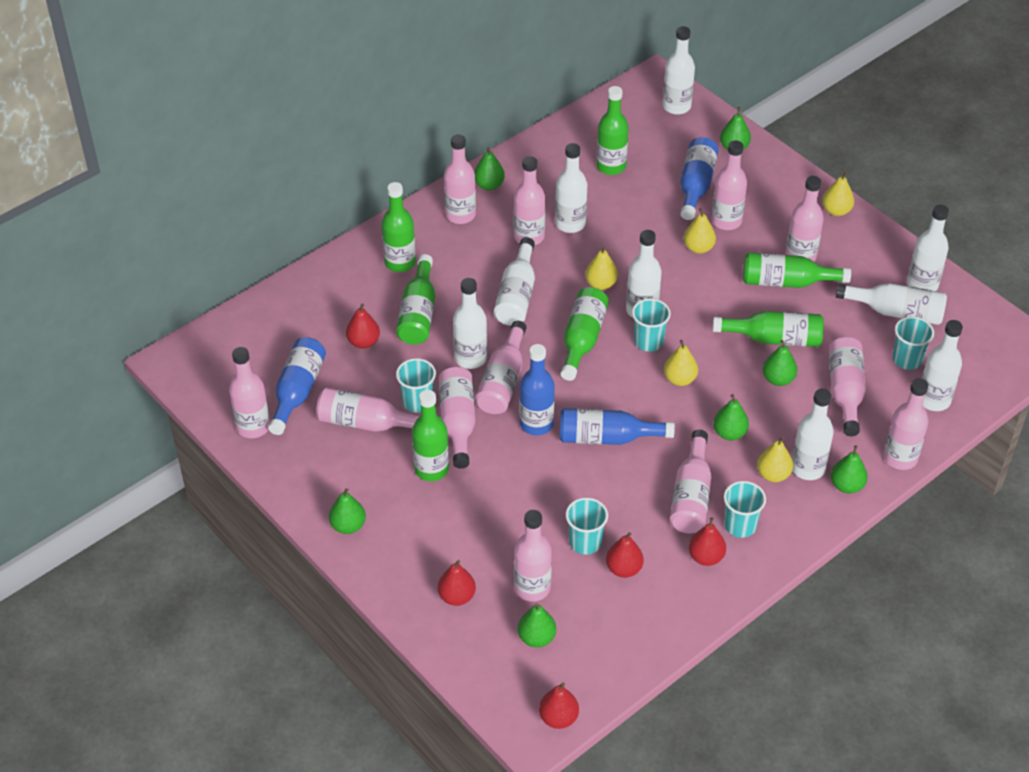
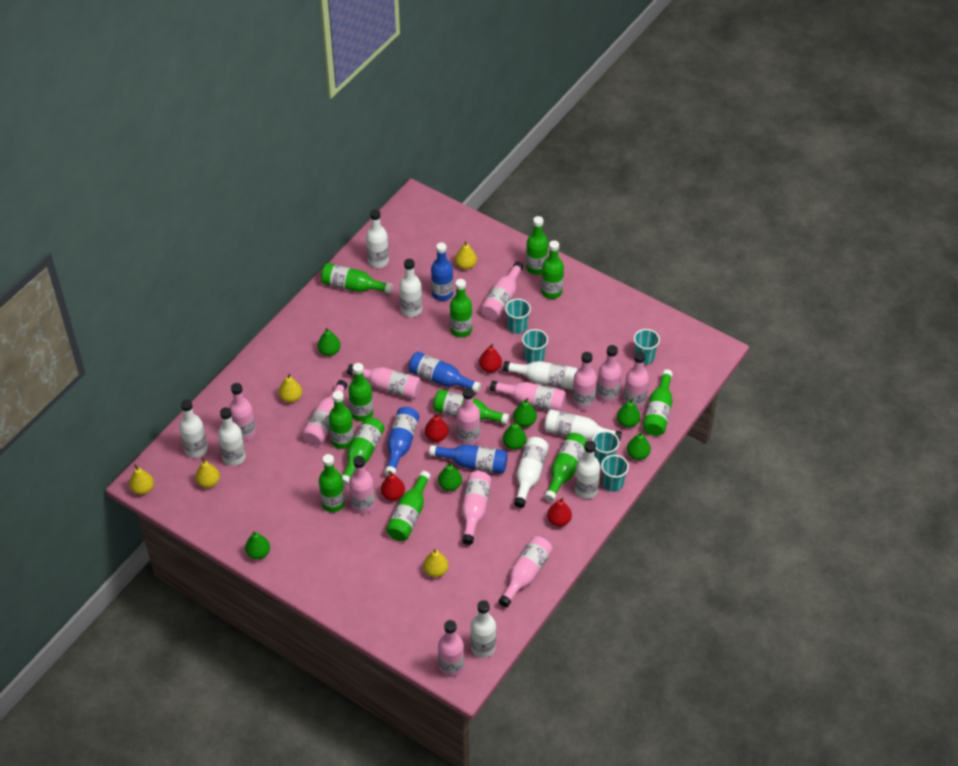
green bottle: 7 -> 12
pink bottle: 12 -> 13
red pear: 5 -> 4

